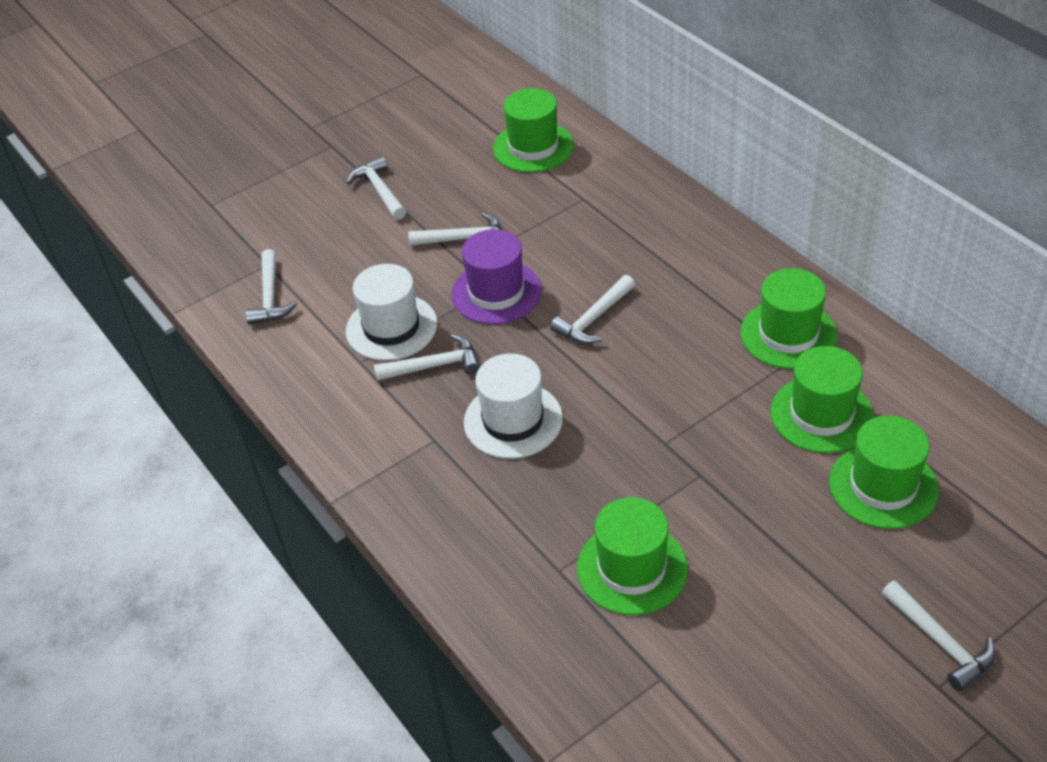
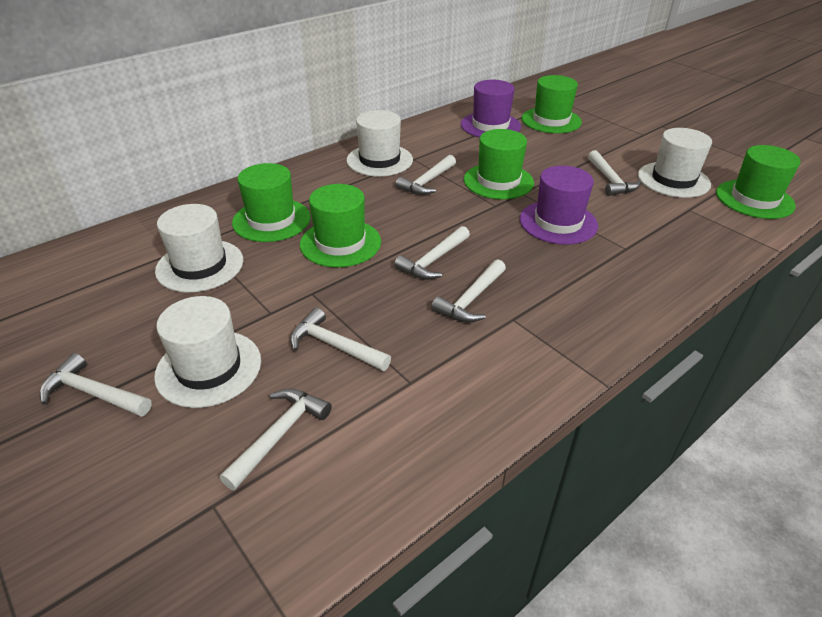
purple hat: 1 -> 2
white hammer: 6 -> 7
white hat: 2 -> 4

